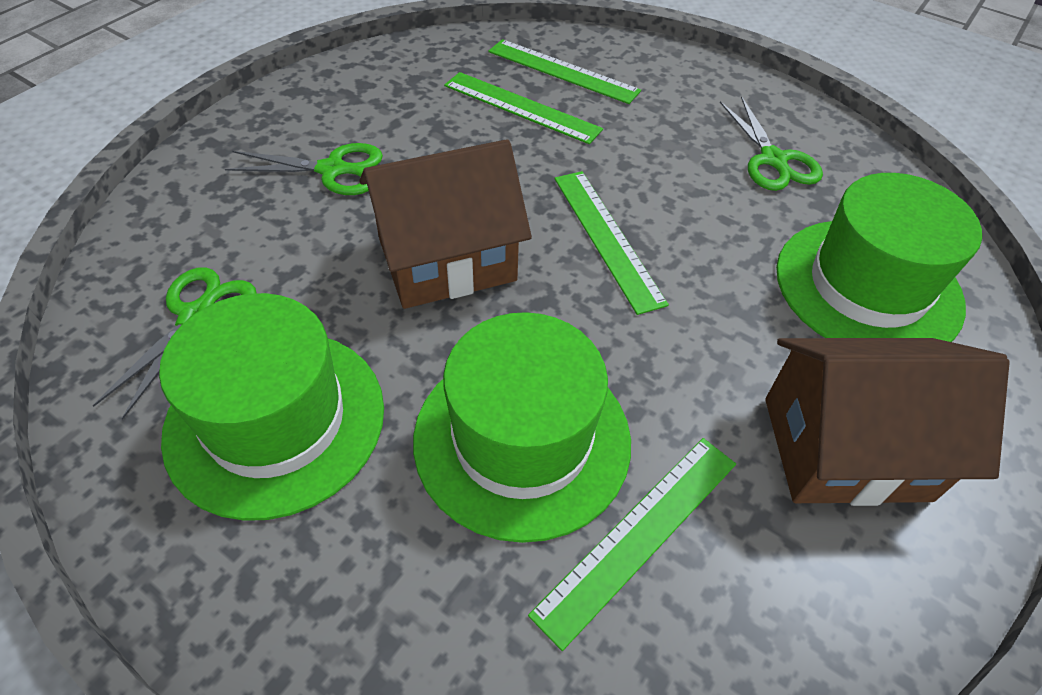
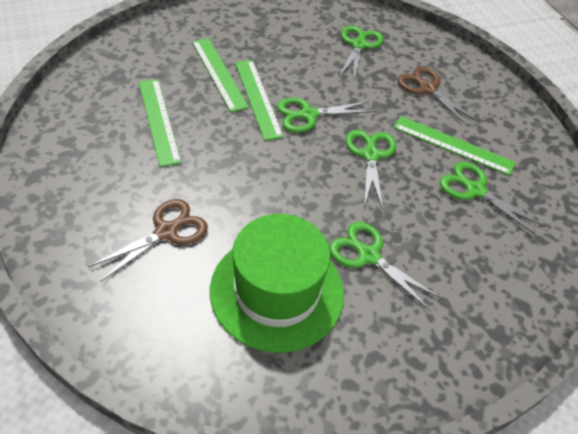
brown house: 2 -> 0
brown scissors: 0 -> 2
green hat: 3 -> 1
green scissors: 3 -> 5

